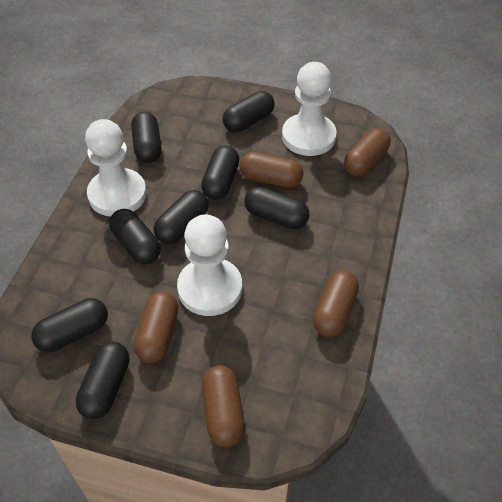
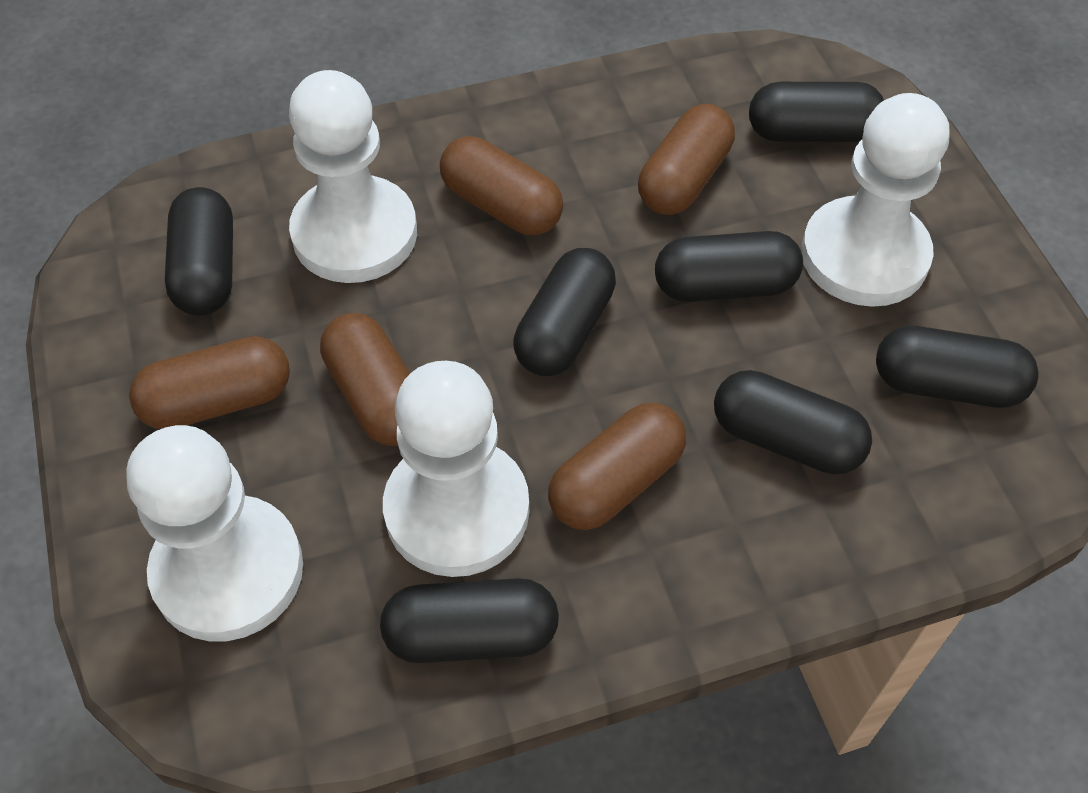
black capsule: 8 -> 7
white pawn: 3 -> 4

